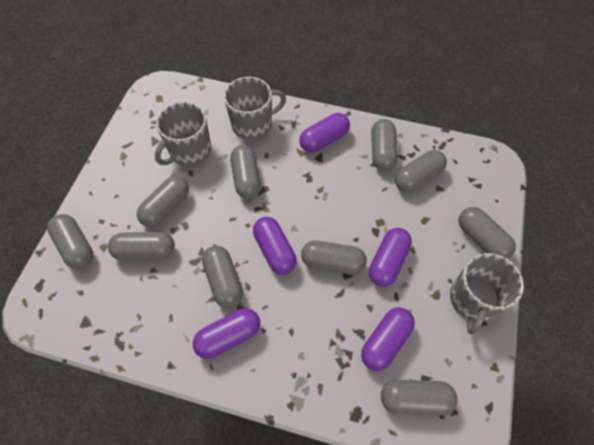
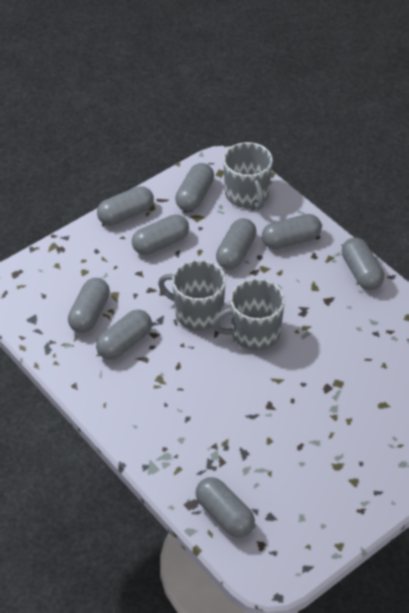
grey capsule: 10 -> 9
purple capsule: 5 -> 0

